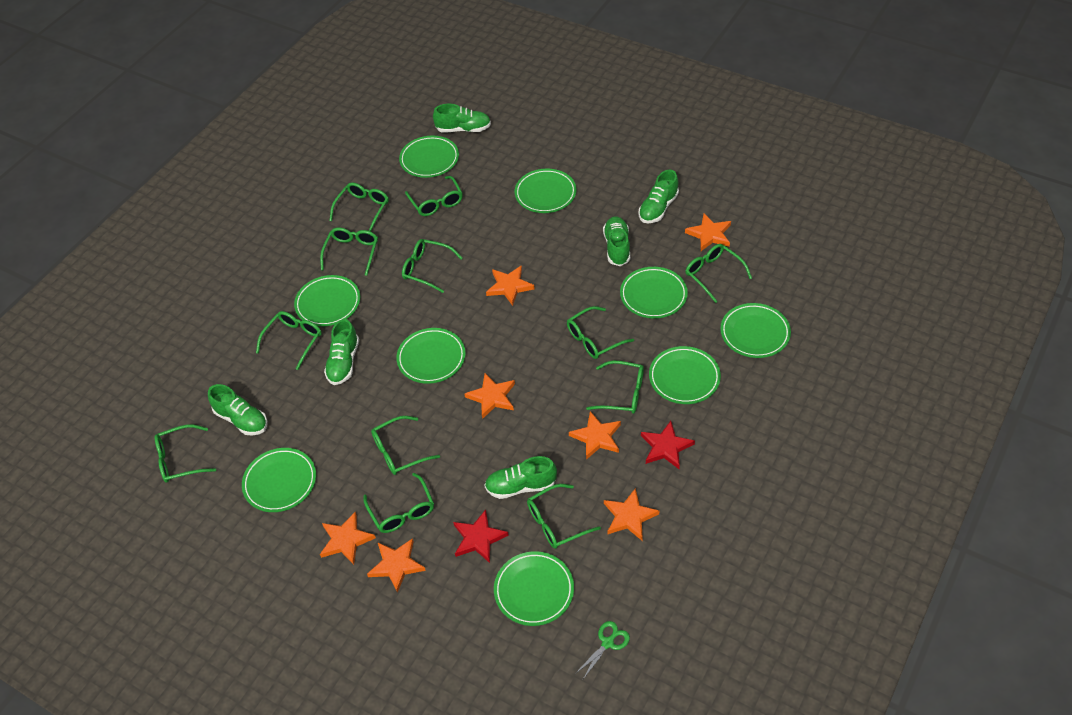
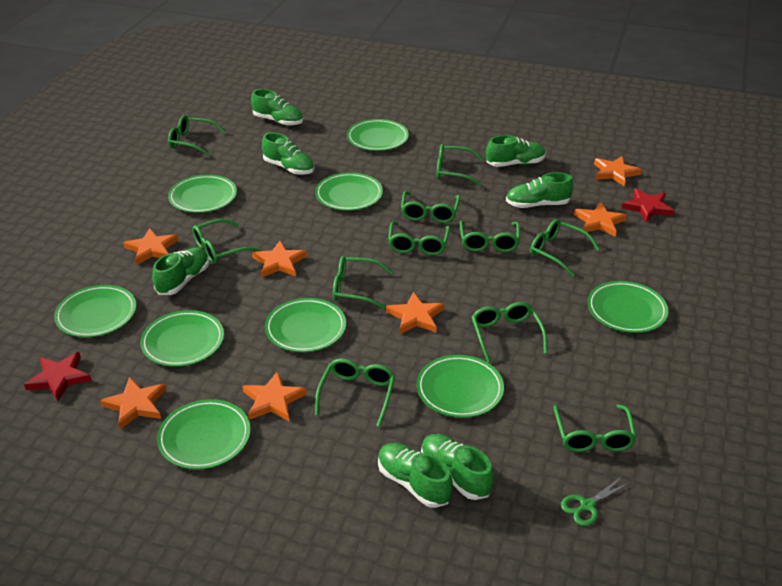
green glasses: 12 -> 11
green shoe: 6 -> 7

